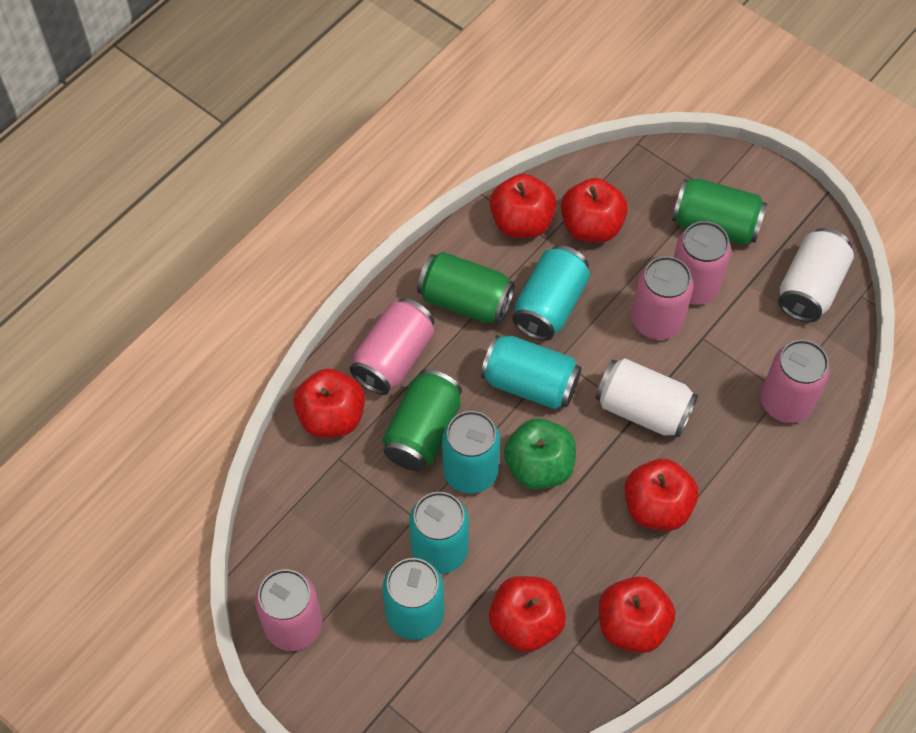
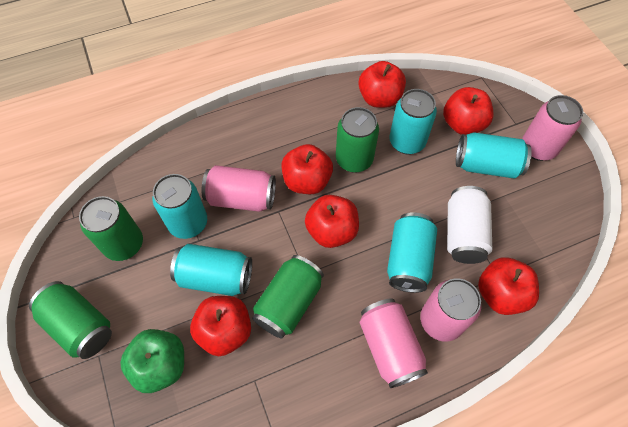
green can: 3 -> 4
pink can: 5 -> 4
white can: 2 -> 1

